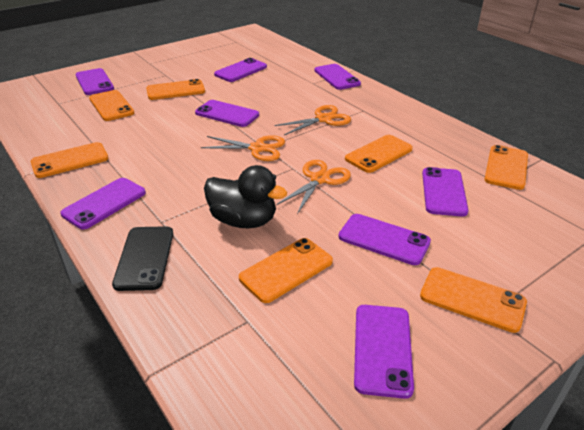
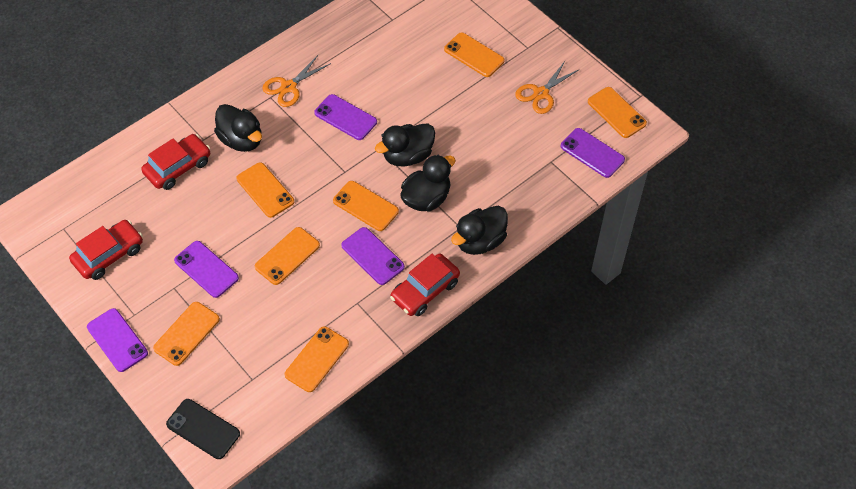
black duck: 1 -> 4
orange scissors: 3 -> 2
purple phone: 8 -> 5
red car: 0 -> 3

